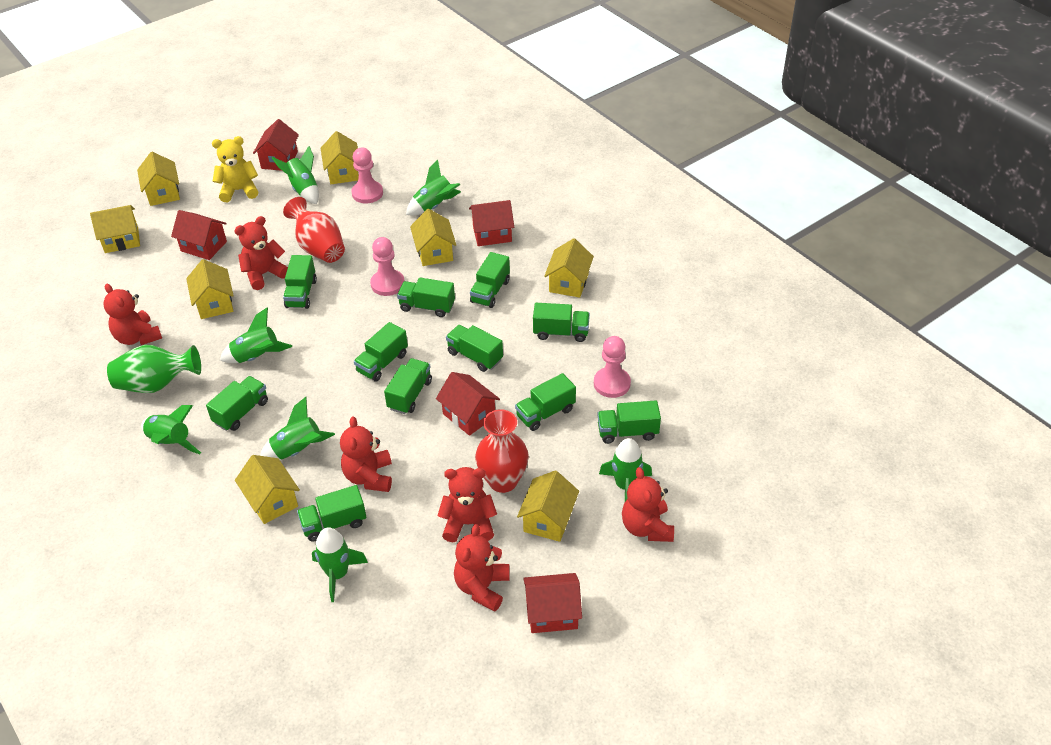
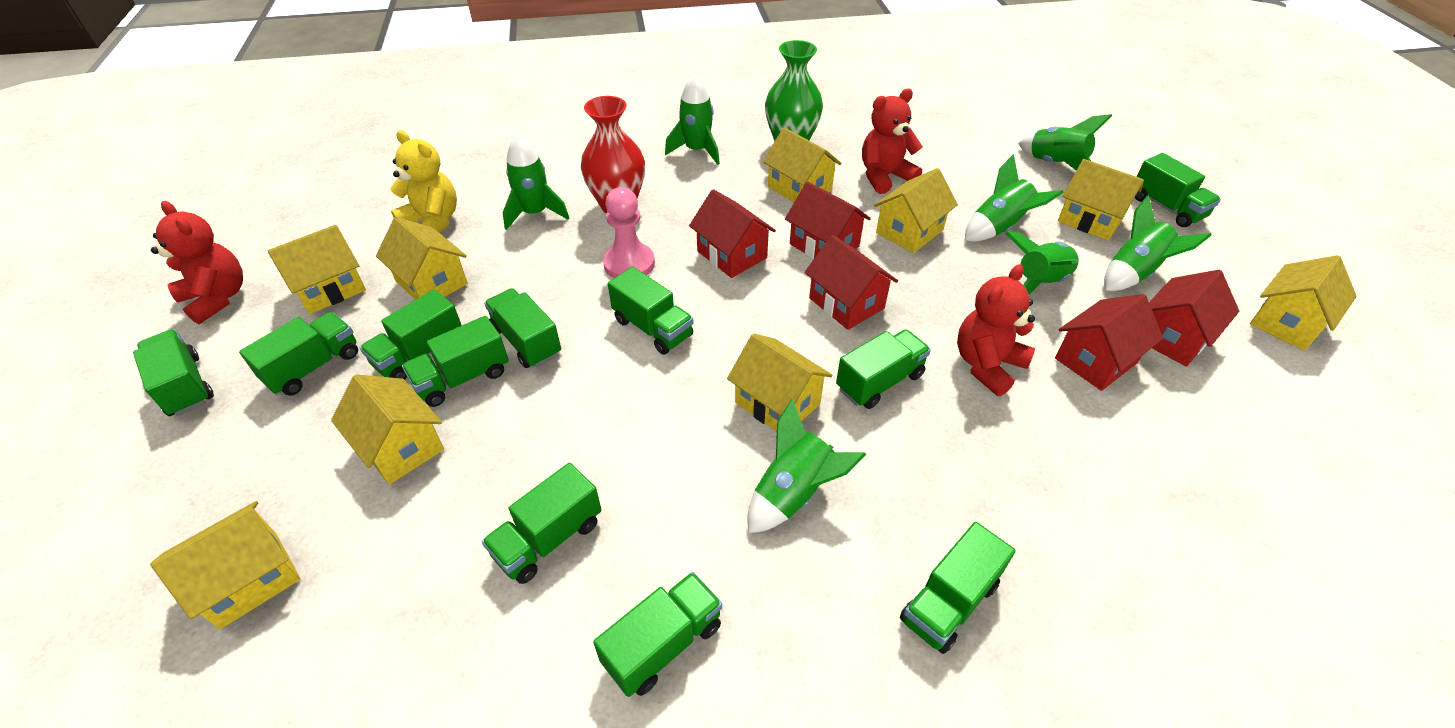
pink pawn: 3 -> 1
red teddy bear: 6 -> 3
red vase: 2 -> 1
yellow house: 8 -> 9

